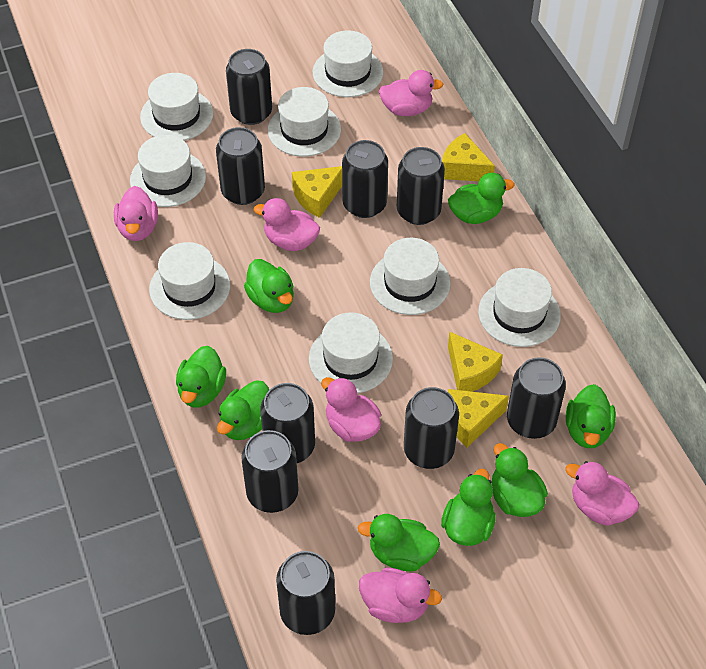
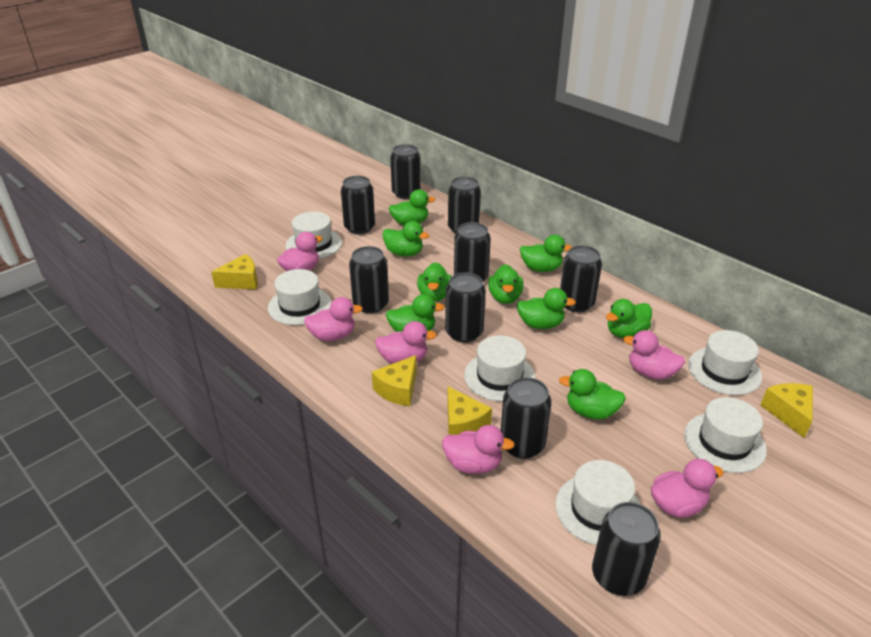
green duck: 8 -> 9
white hat: 8 -> 6

